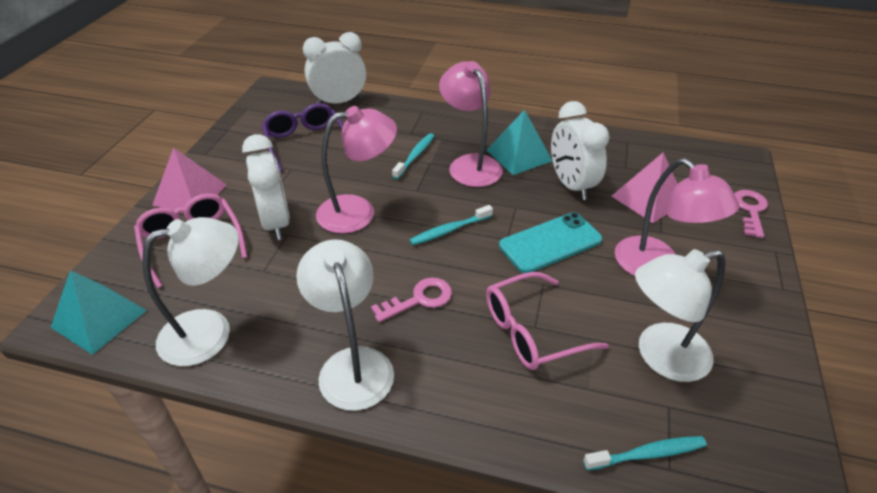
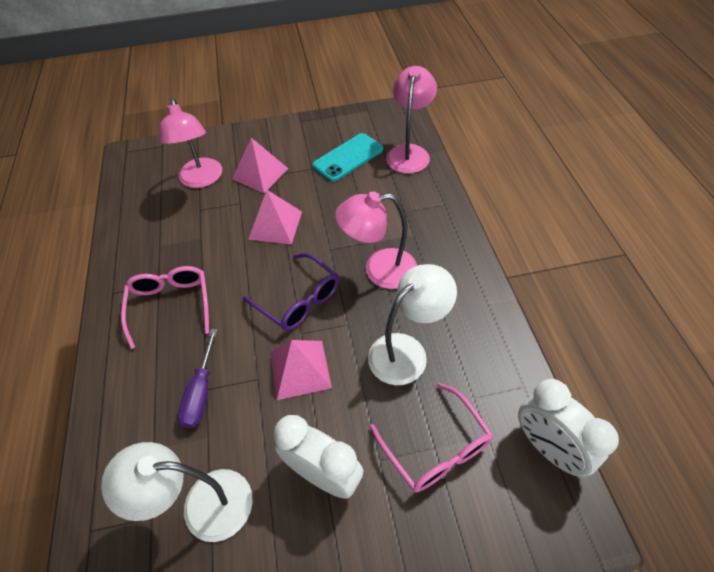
pink key: 2 -> 0
pink pyramid: 2 -> 3
purple screwdriver: 0 -> 1
turquoise pyramid: 2 -> 0
turquoise toothbrush: 3 -> 0
white clock: 3 -> 2
white lamp: 3 -> 2

